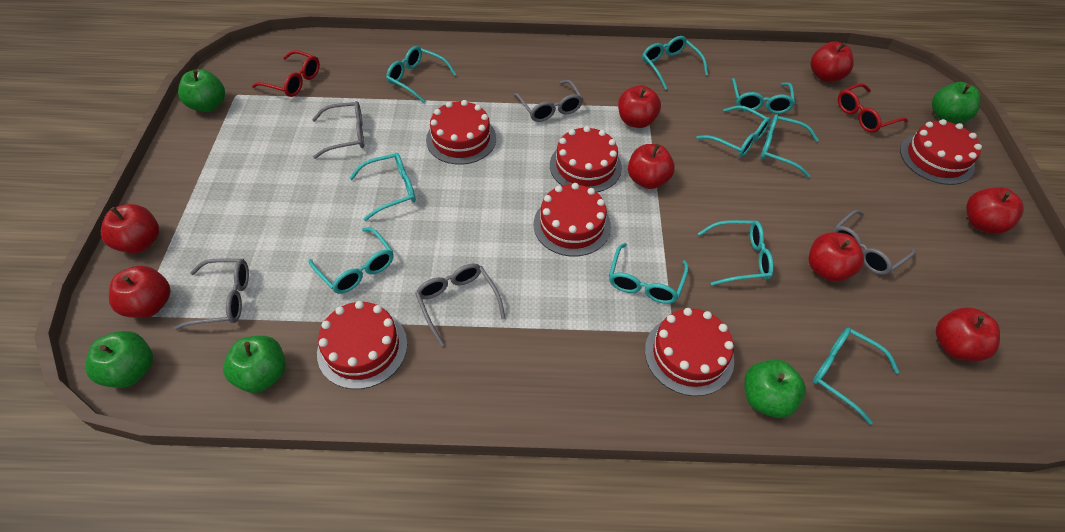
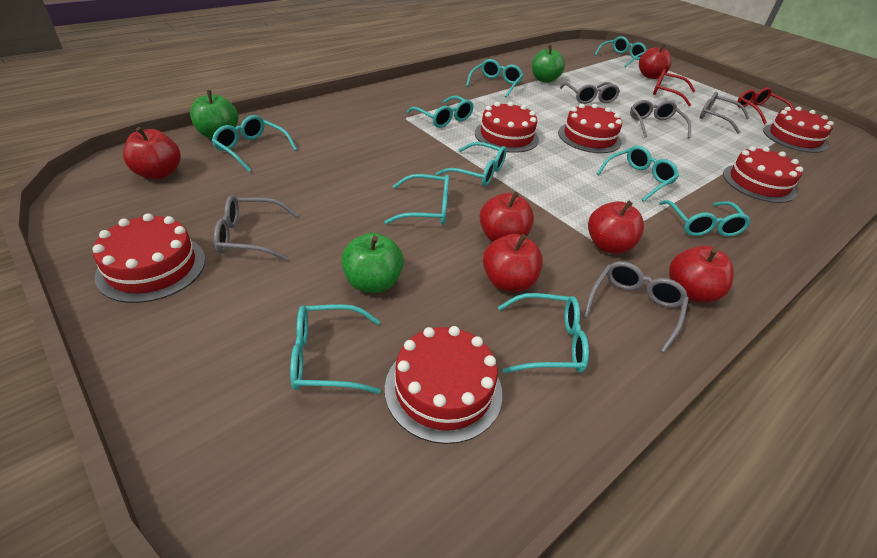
green apple: 5 -> 3
red apple: 8 -> 6

